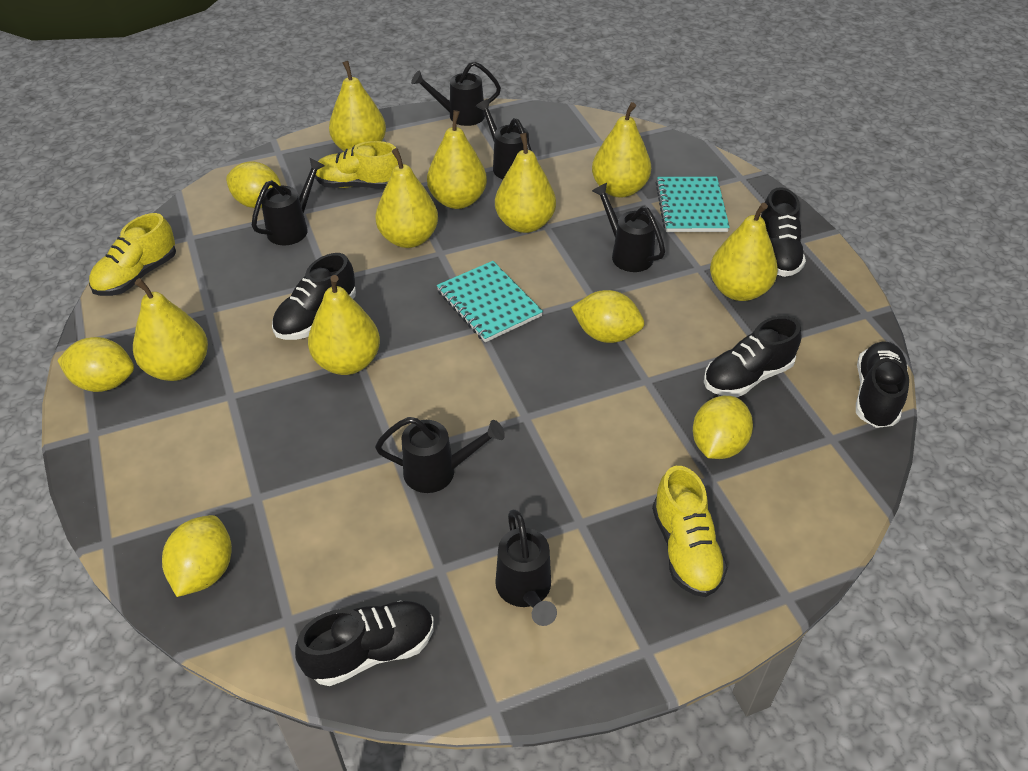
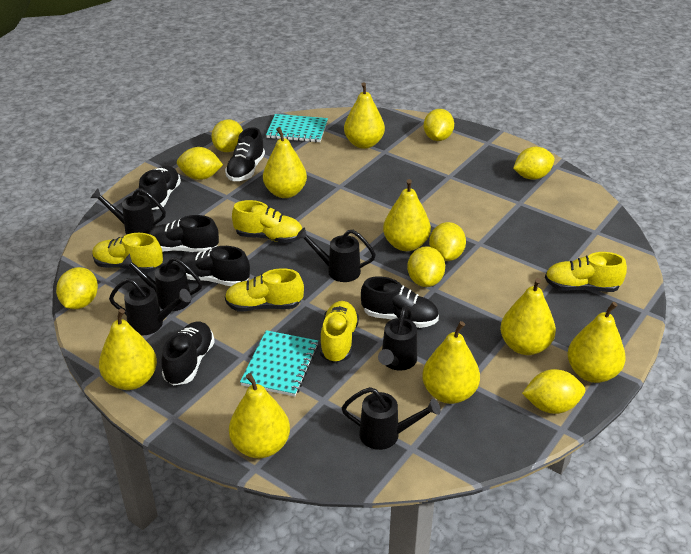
black shoe: 5 -> 6
yellow lemon: 5 -> 8
yellow shoe: 3 -> 5

